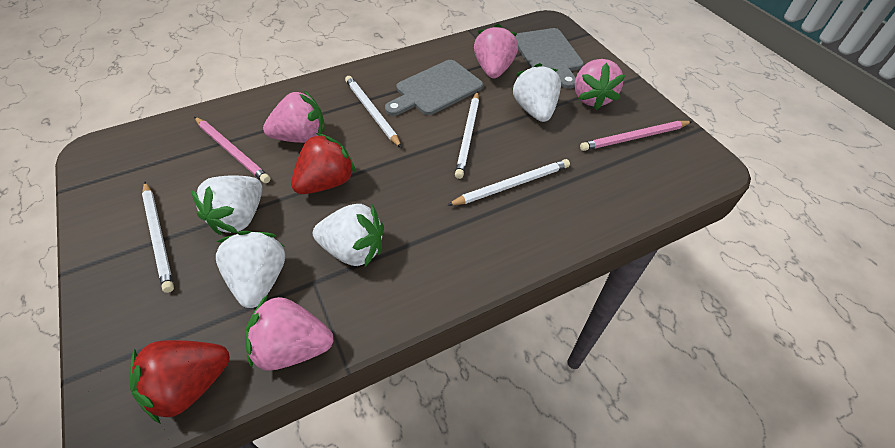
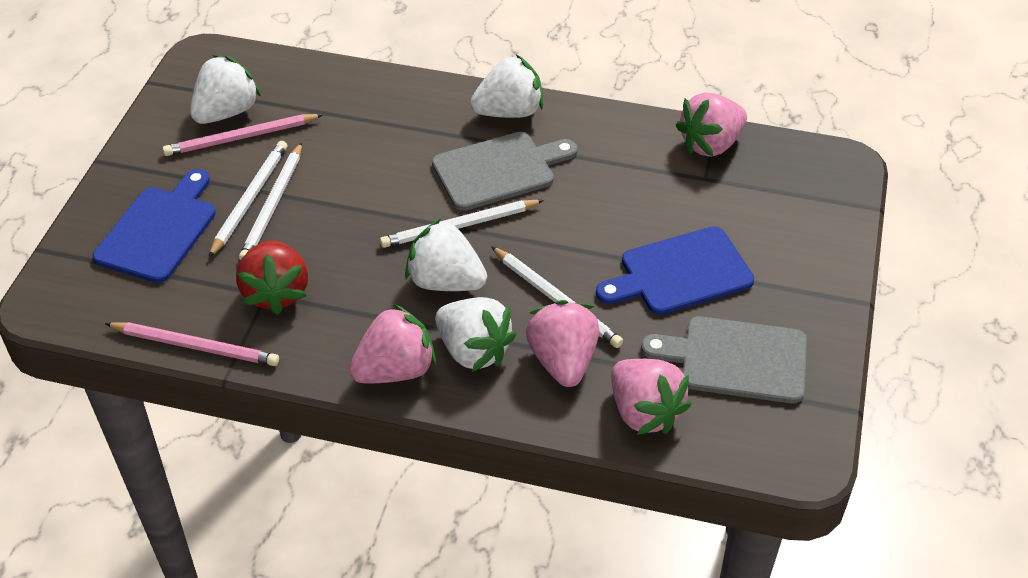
blue cutting board: 0 -> 2
red strawberry: 2 -> 1

